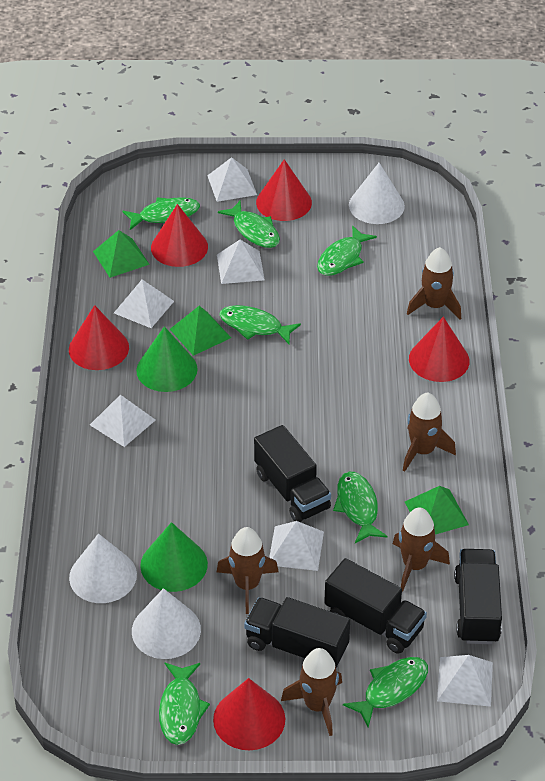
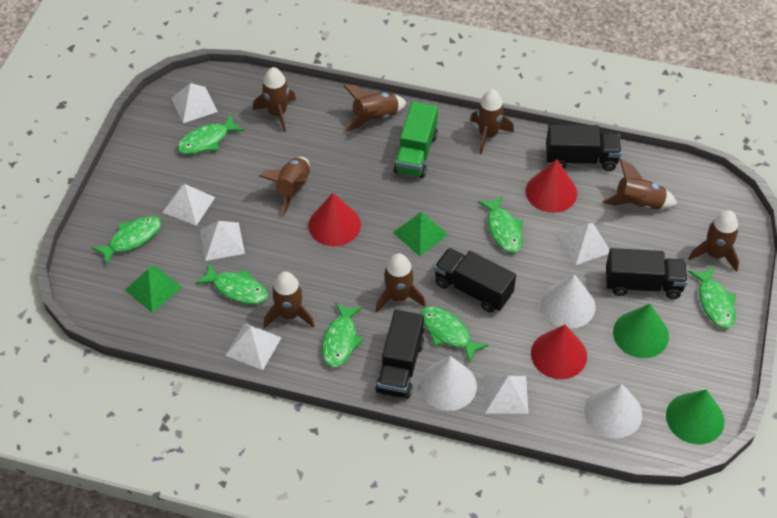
brown rocket: 5 -> 8
green pyramid: 3 -> 2
green truck: 0 -> 1
red cone: 5 -> 3

